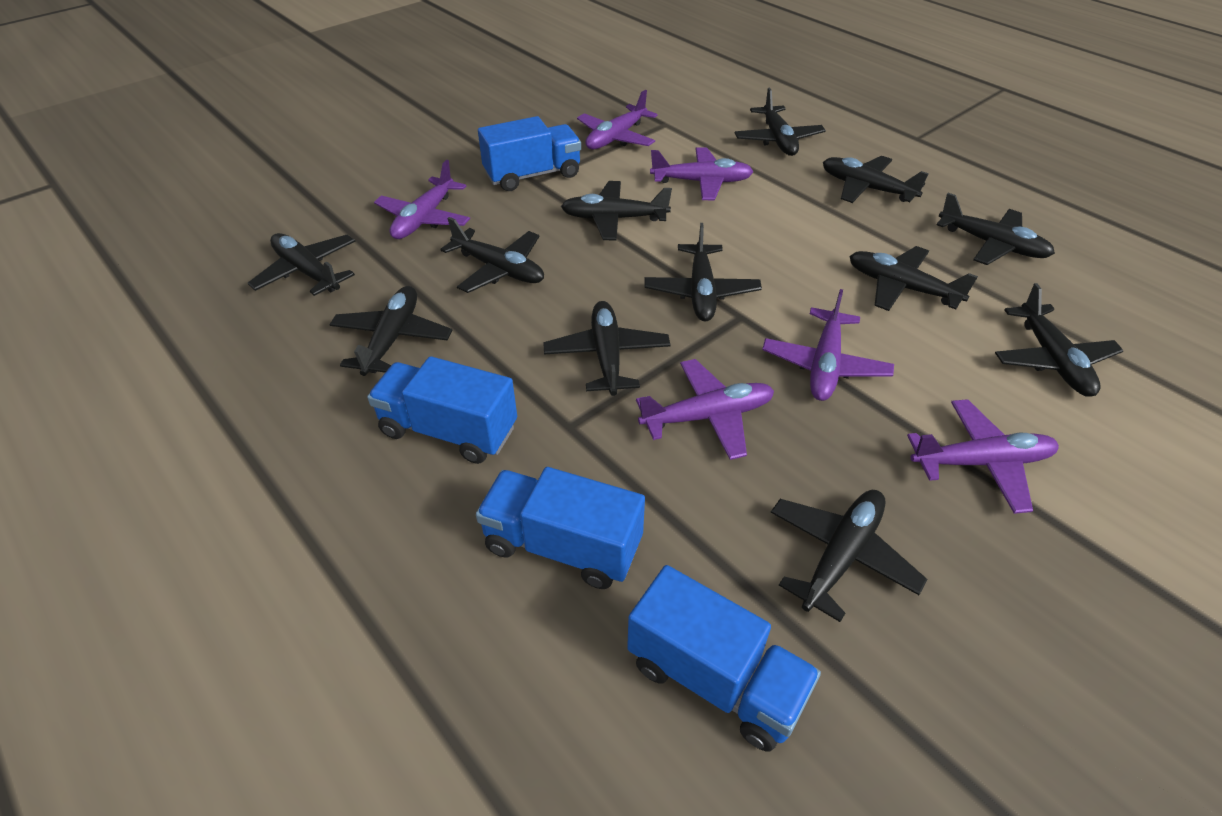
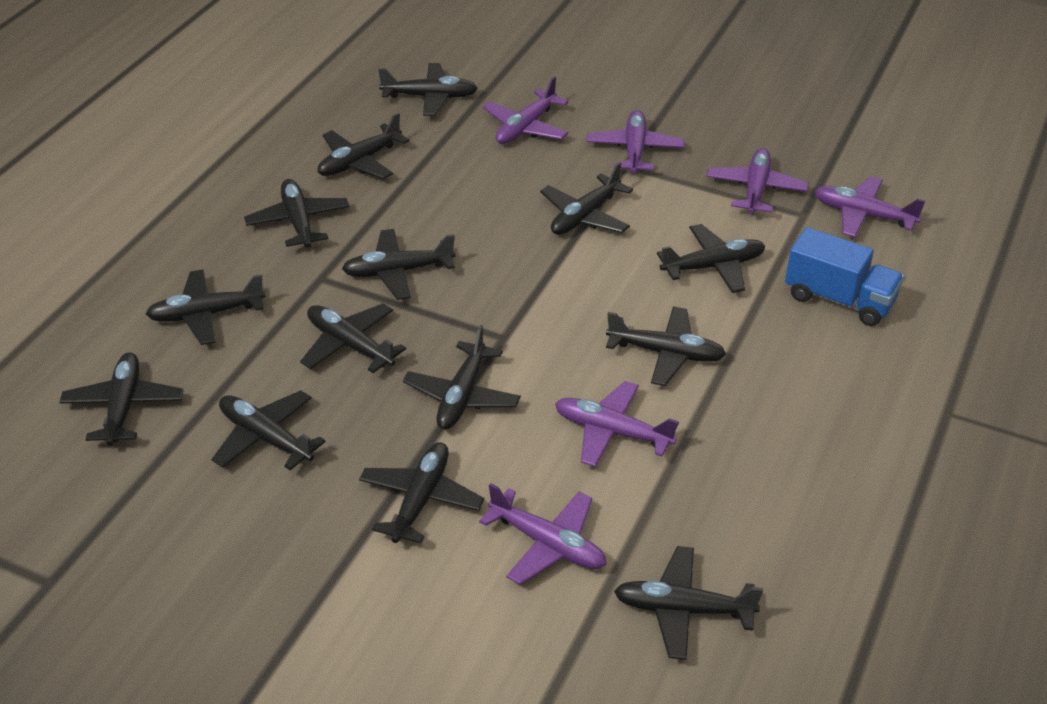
black plane: 12 -> 14
blue truck: 4 -> 1

